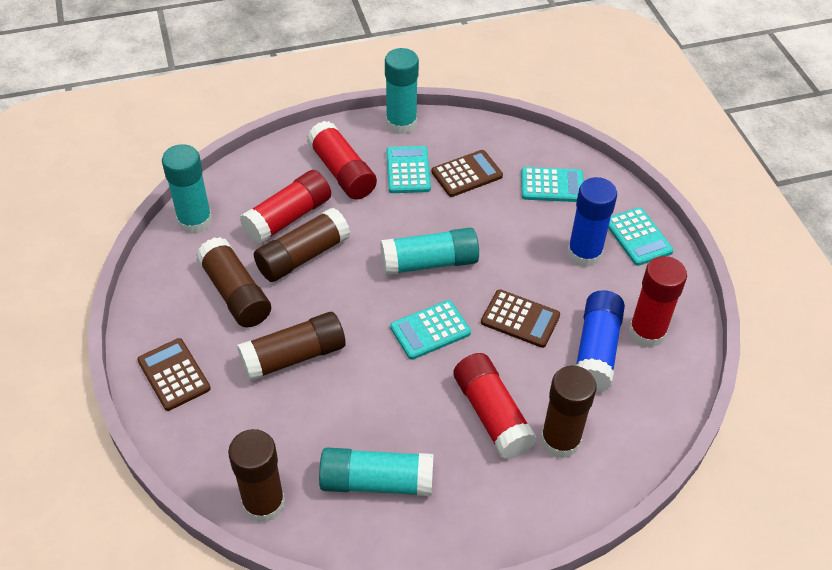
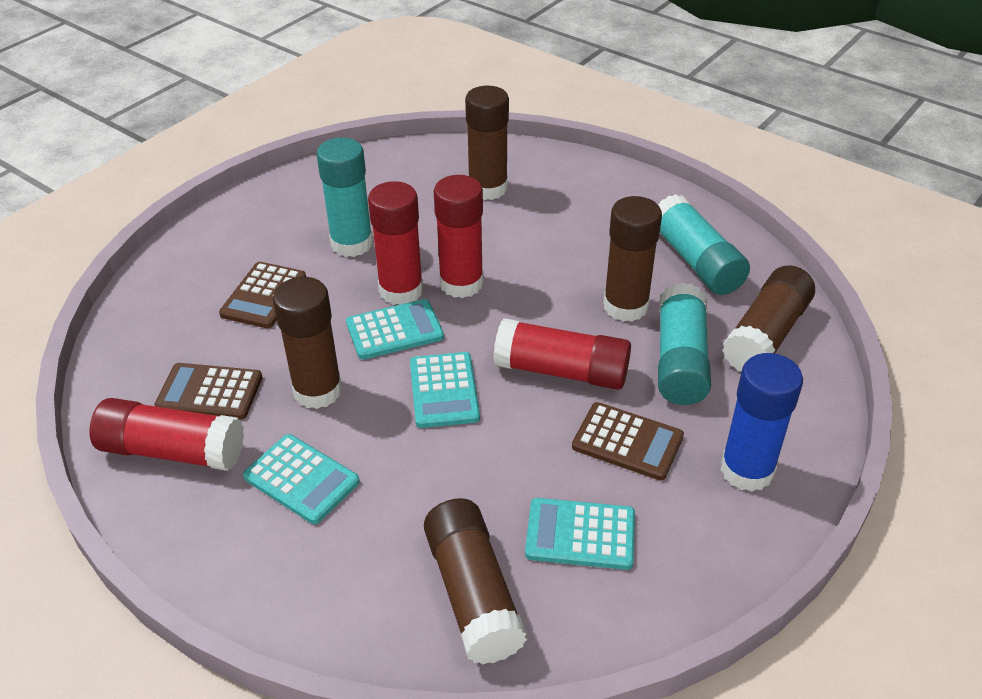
blue glue stick: 2 -> 1
turquoise glue stick: 4 -> 3

